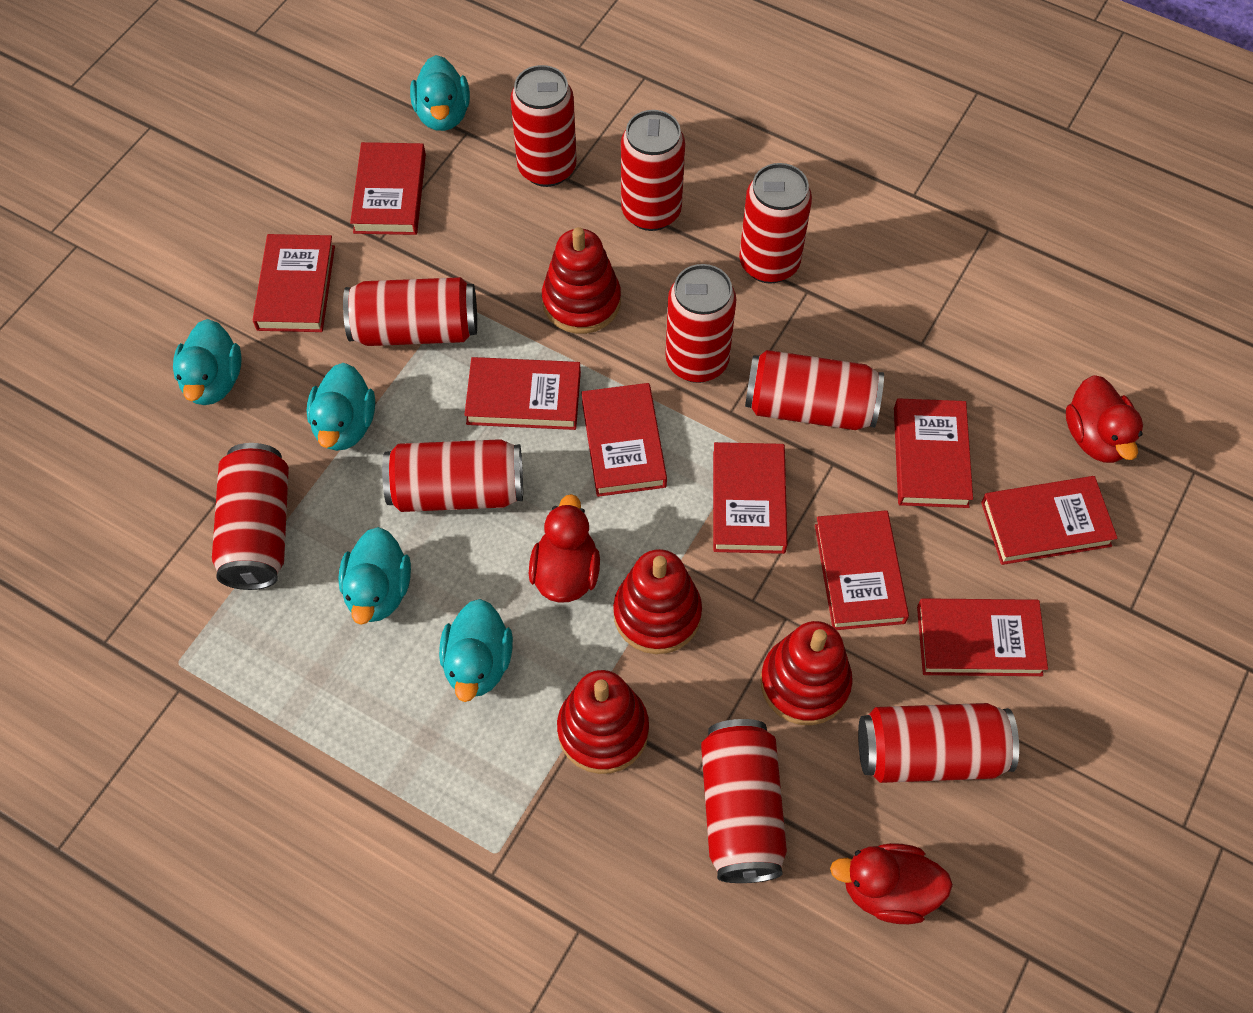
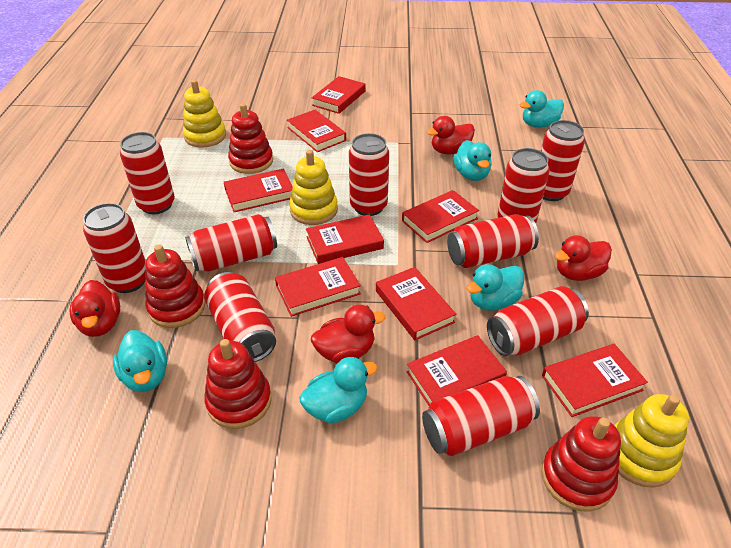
red duck: 3 -> 4
yellow stacking toy: 0 -> 3

